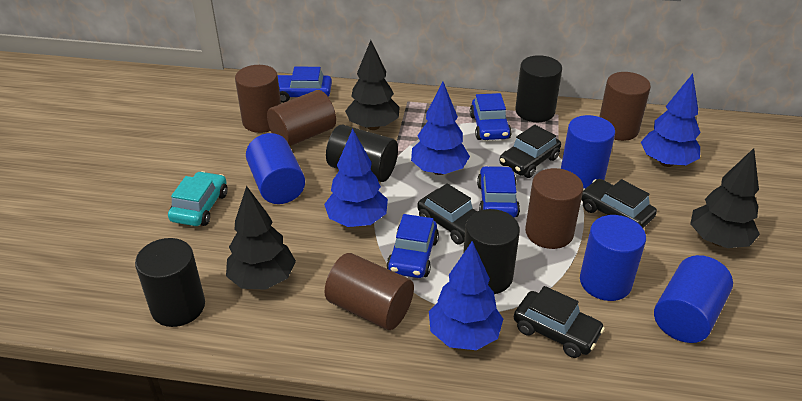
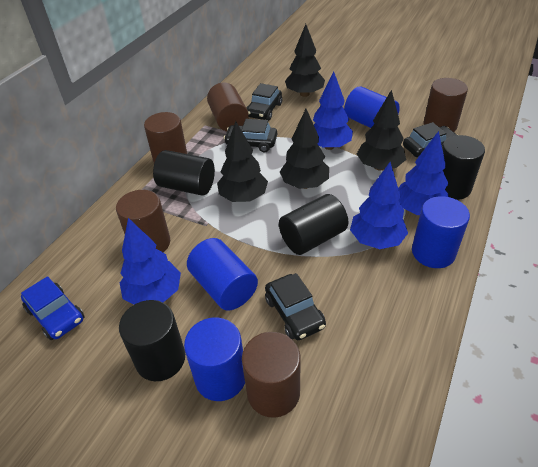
black tree: 3 -> 4
blue car: 4 -> 1
turquoise car: 1 -> 0

